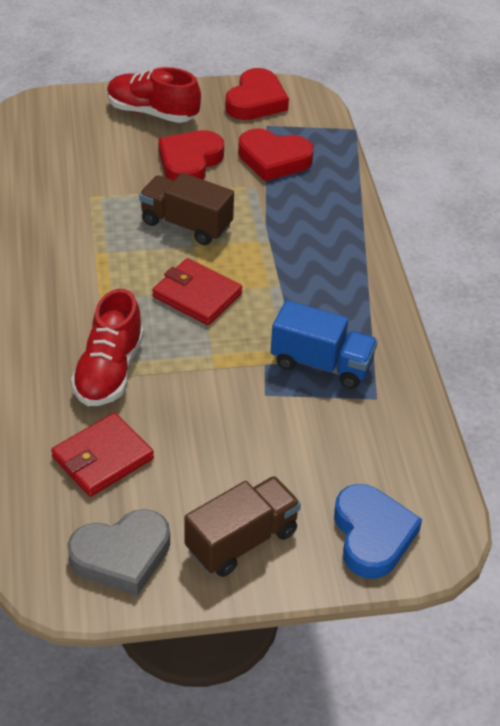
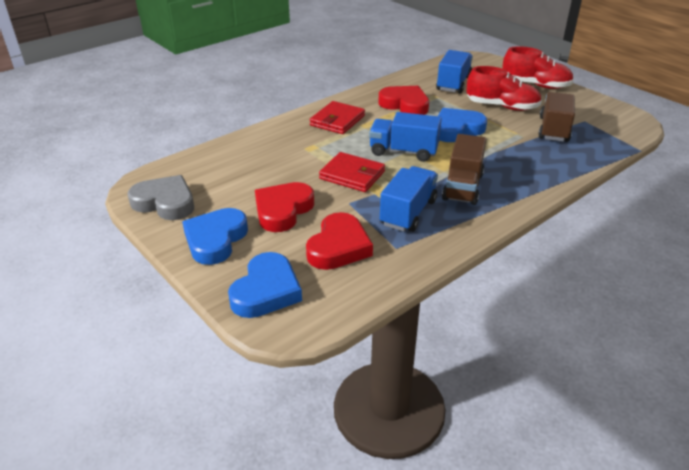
blue heart: 1 -> 3
blue truck: 1 -> 3

